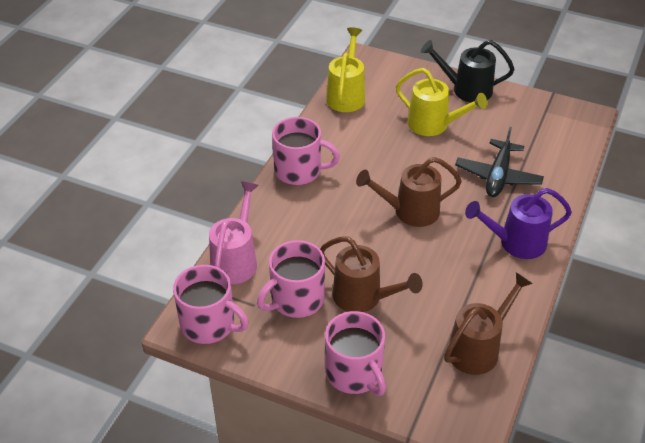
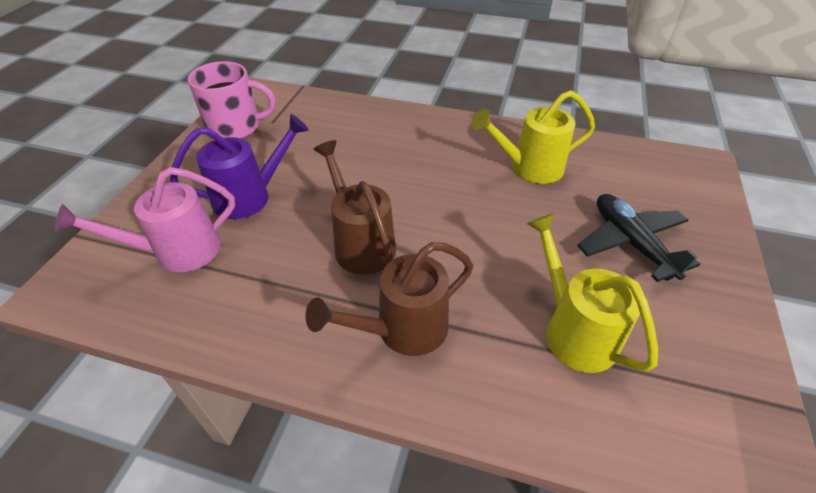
black watering can: 1 -> 0
brown watering can: 3 -> 2
pink mug: 4 -> 1

